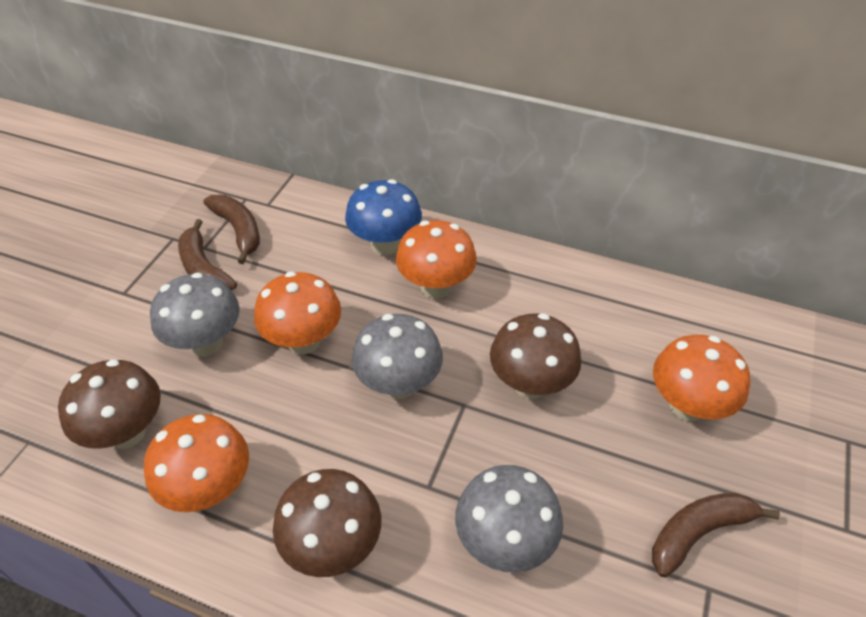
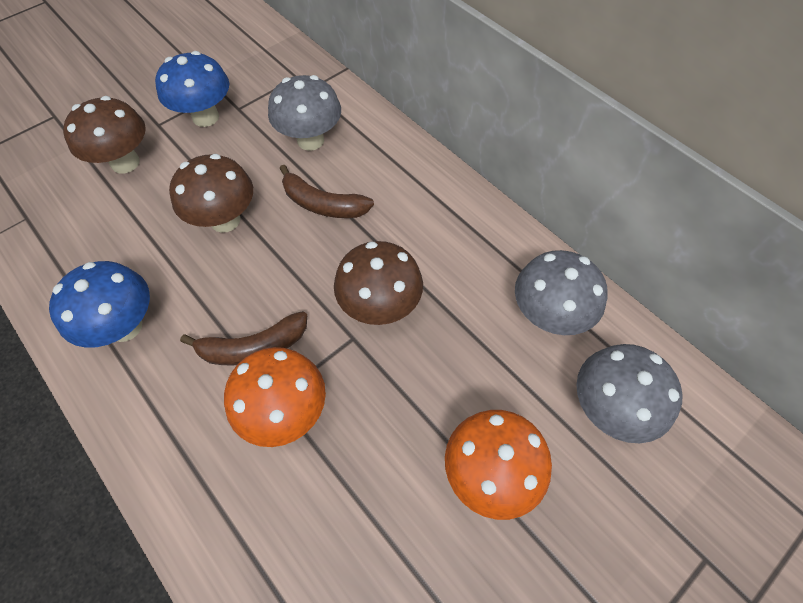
blue mushroom: 1 -> 2
brown banana: 3 -> 2
orange mushroom: 4 -> 2

